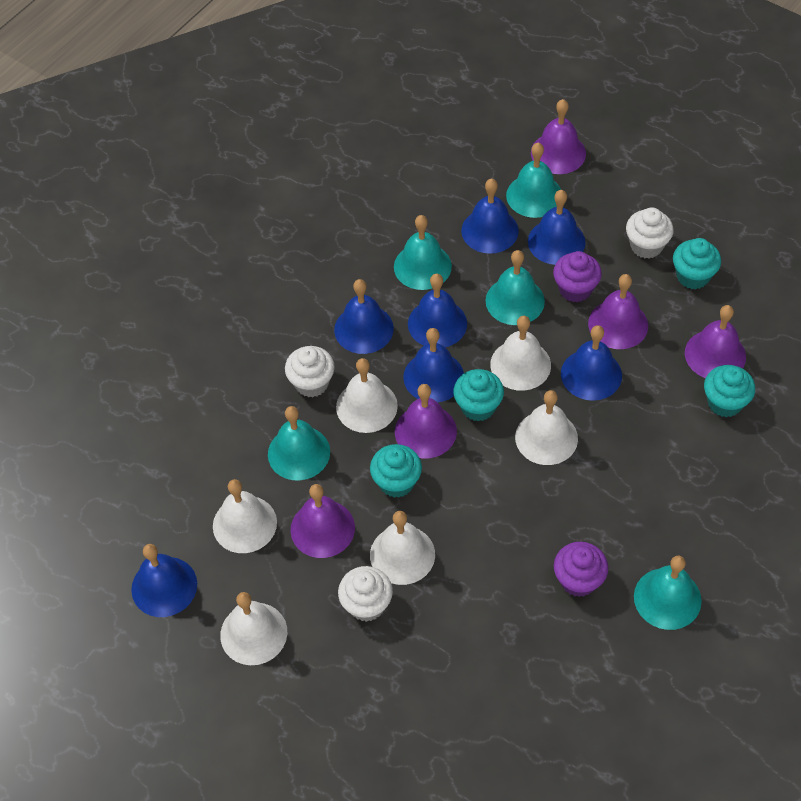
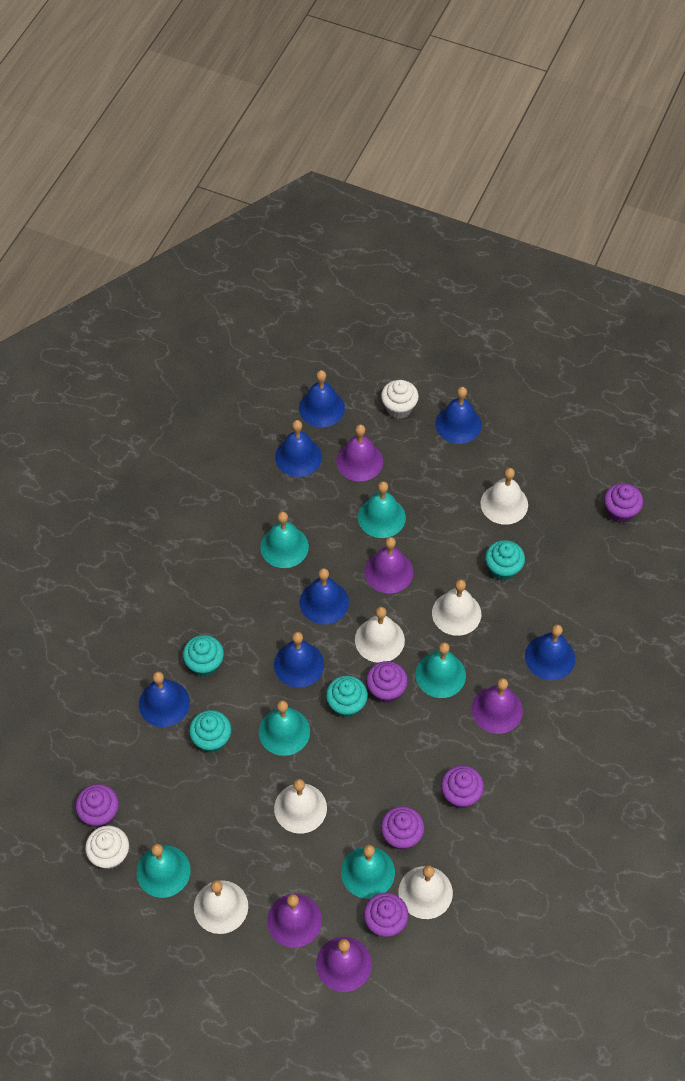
purple cupcake: 2 -> 6
turquoise bell: 5 -> 6
white cupcake: 3 -> 2

